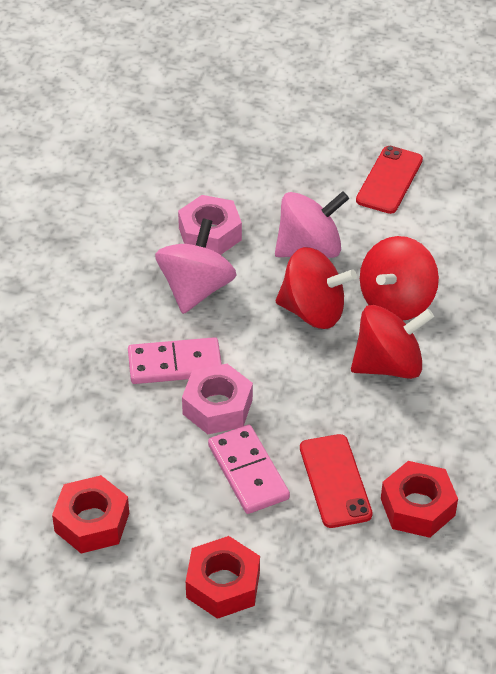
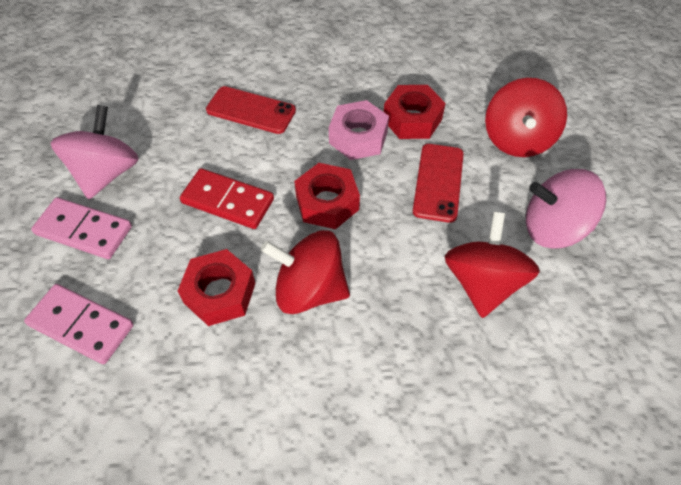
pink nut: 2 -> 1
red domino: 0 -> 1

